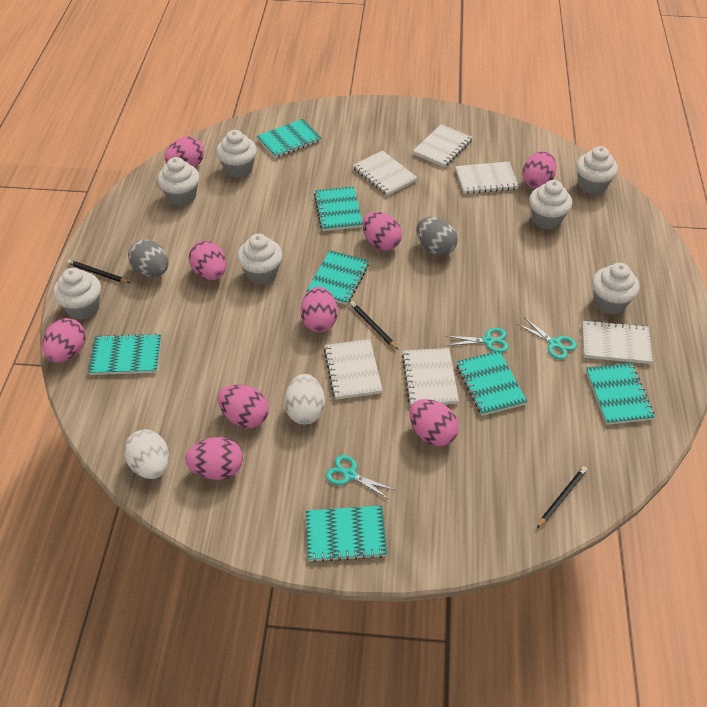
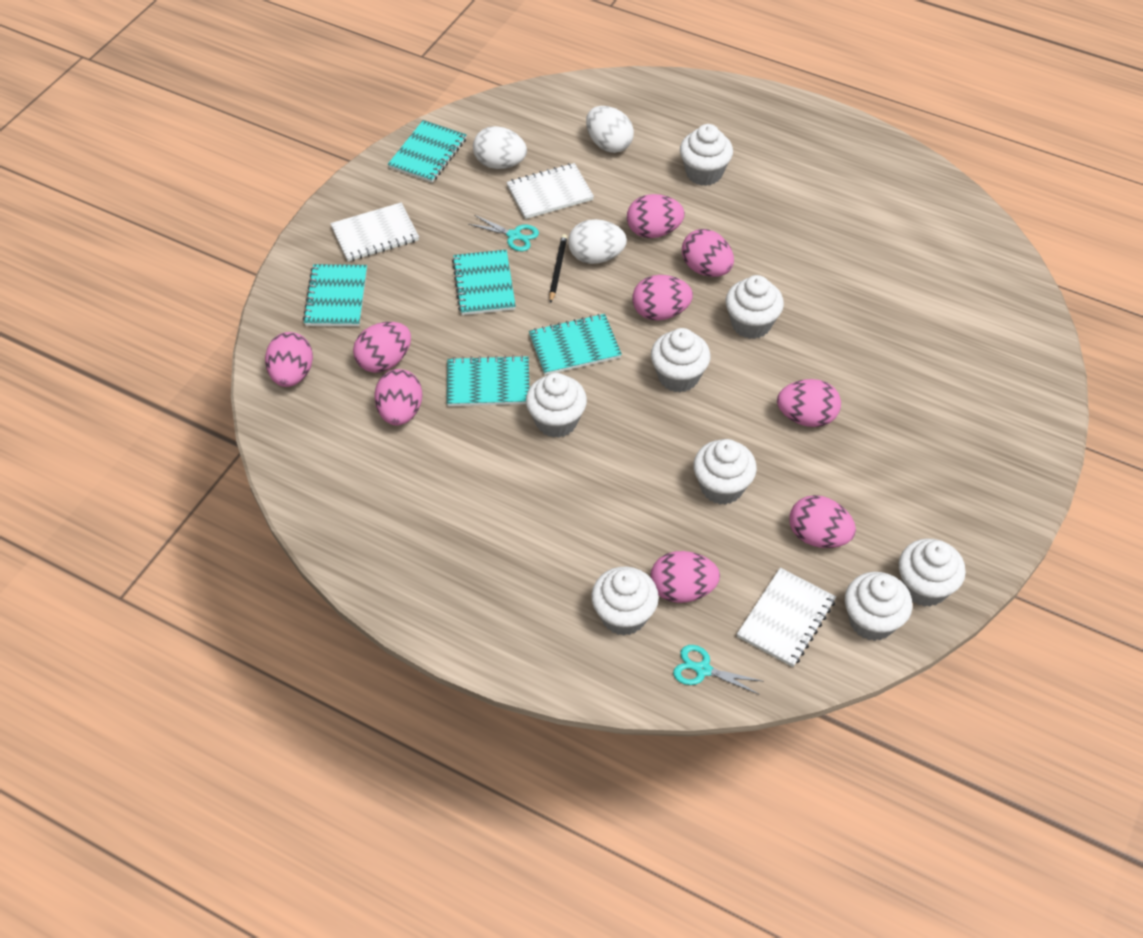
black pencil: 3 -> 1
grey egg: 2 -> 0
turquoise notebook: 7 -> 5
turquoise scissors: 3 -> 2
white cupcake: 7 -> 8
white egg: 2 -> 3
white notebook: 6 -> 3

